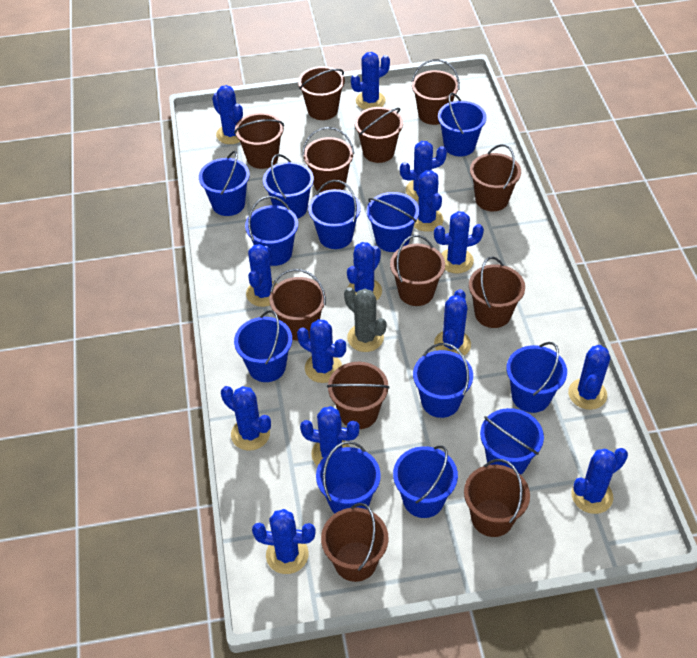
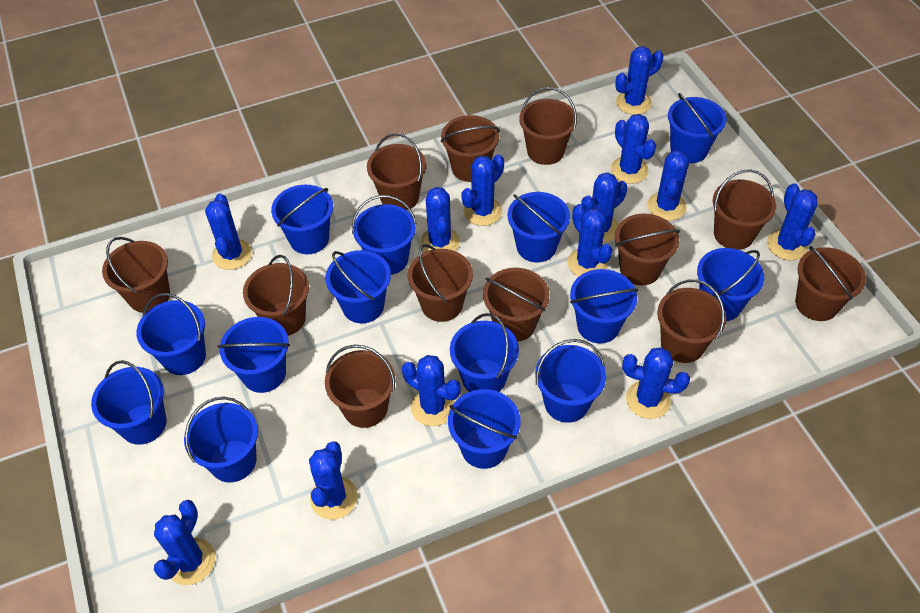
blue bucket: 12 -> 14
blue cactus: 14 -> 13
grey cactus: 1 -> 0

